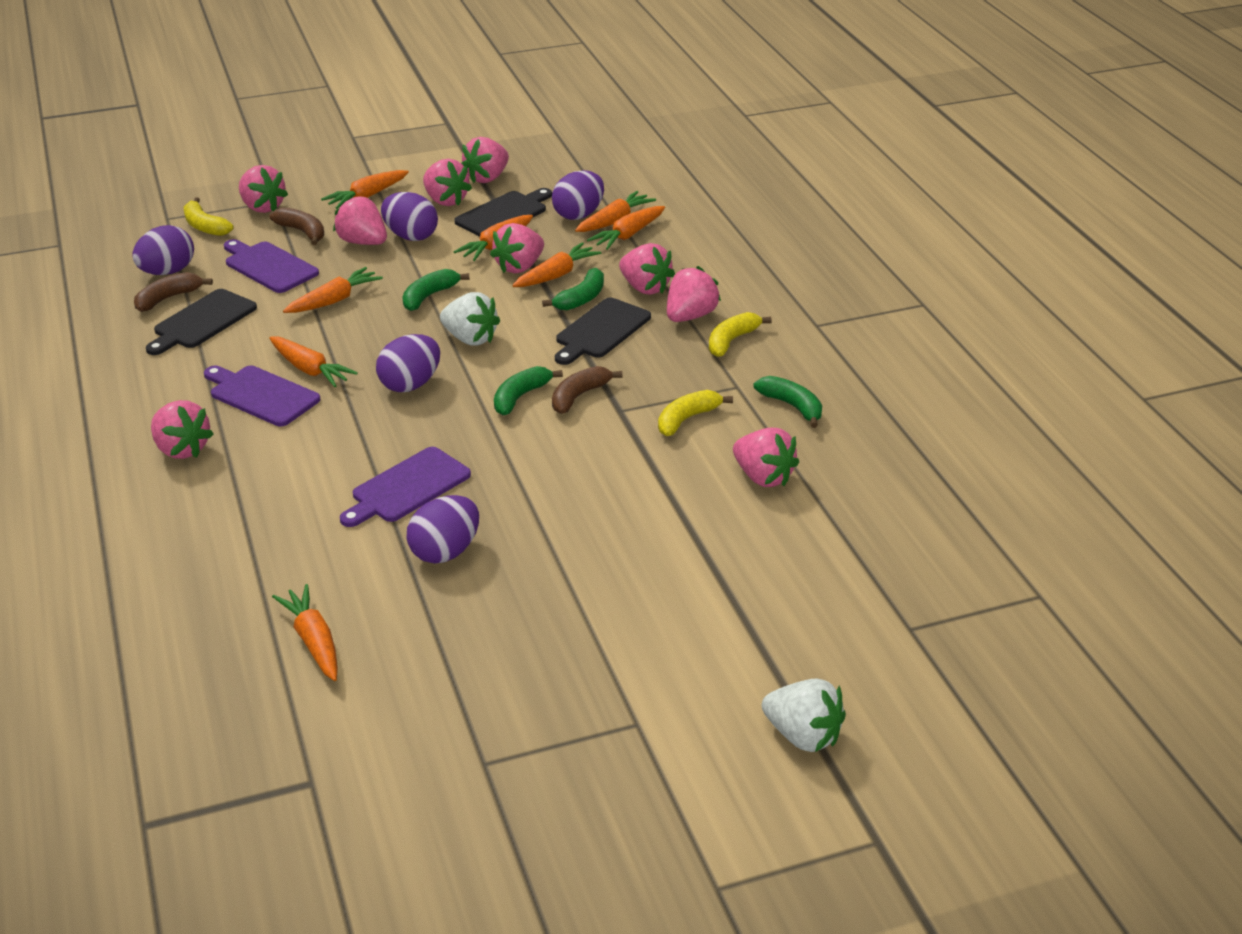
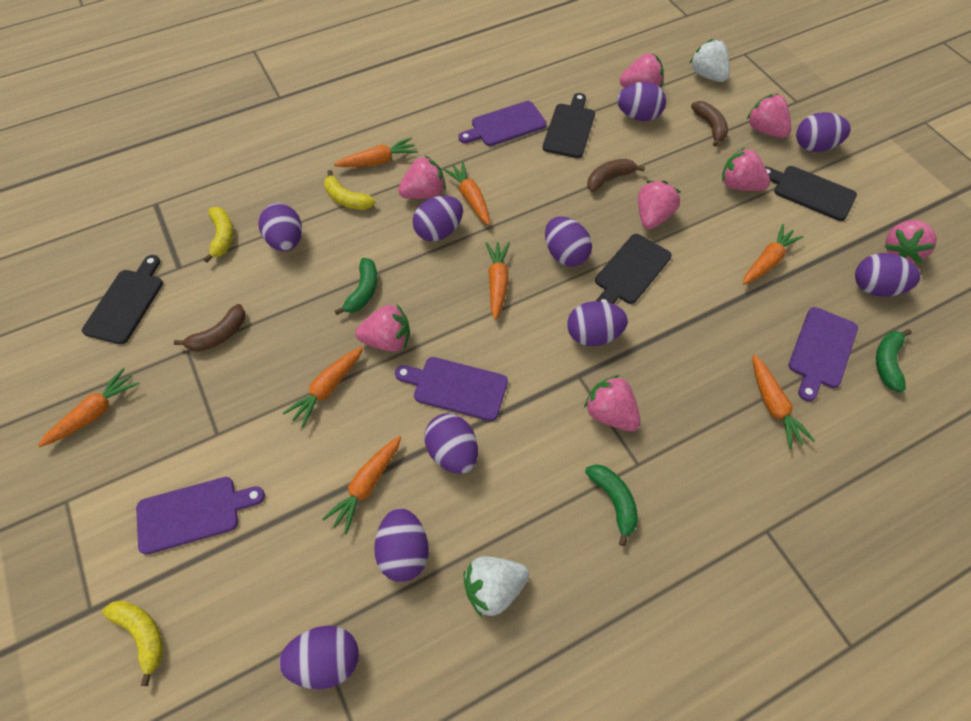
black cutting board: 3 -> 4
green banana: 4 -> 3
pink strawberry: 9 -> 8
purple cutting board: 3 -> 4
purple egg: 5 -> 10

